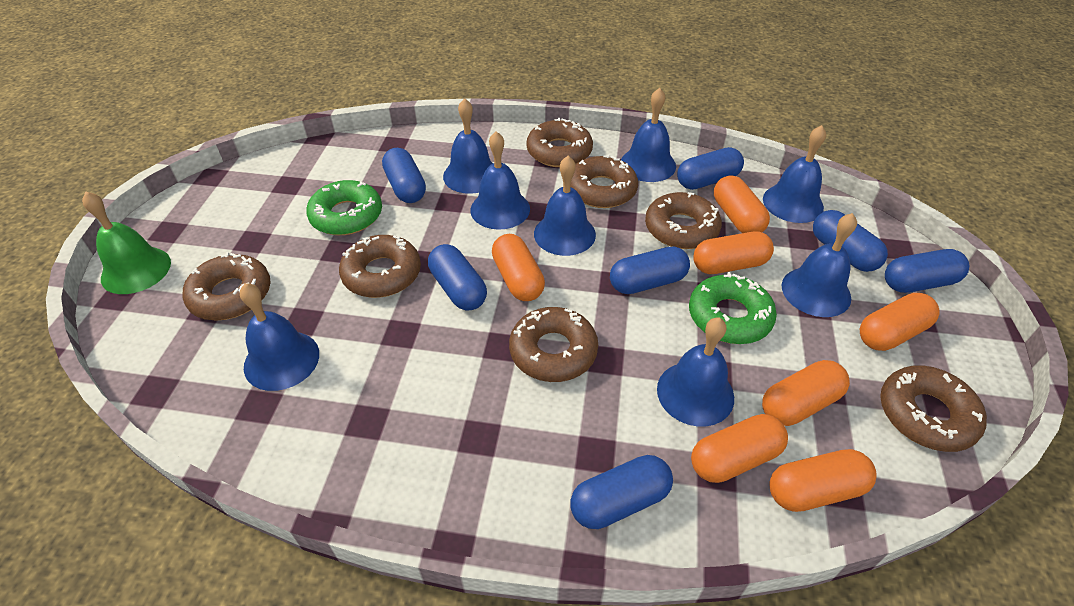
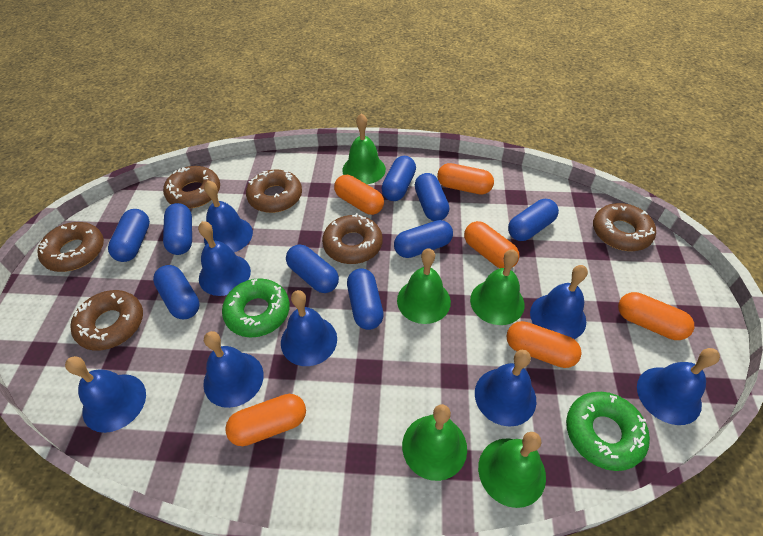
blue capsule: 7 -> 9
brown donut: 7 -> 6
green bell: 1 -> 5
orange capsule: 7 -> 6

